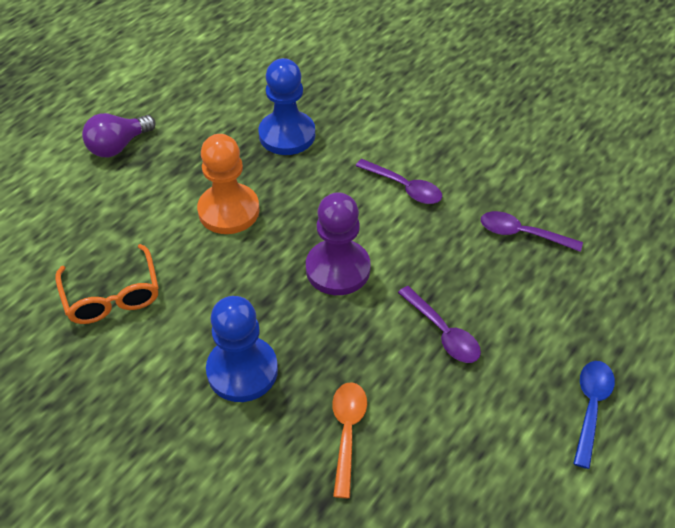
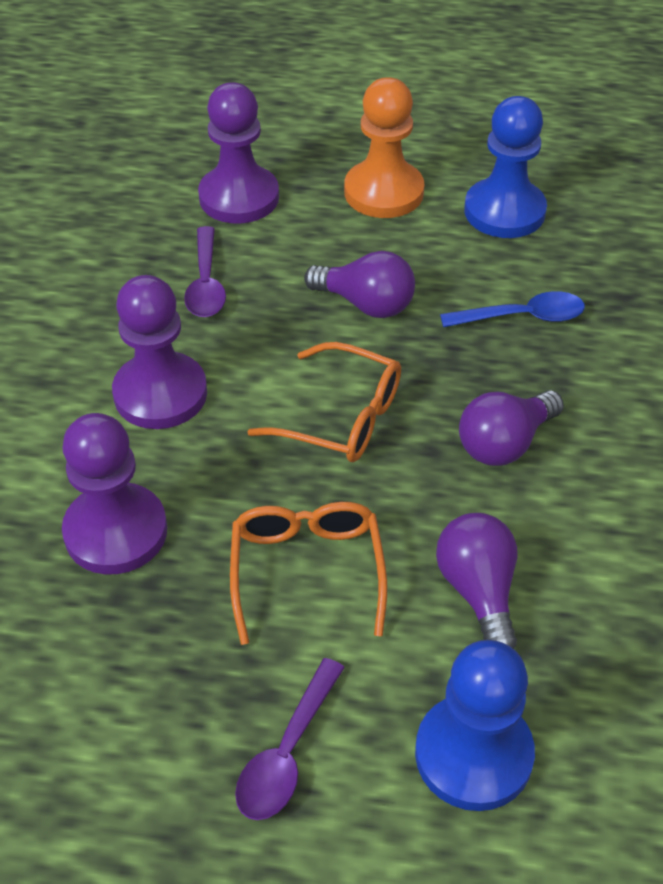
orange glasses: 1 -> 2
orange spoon: 1 -> 0
purple light bulb: 1 -> 3
purple pawn: 1 -> 3
purple spoon: 3 -> 2

